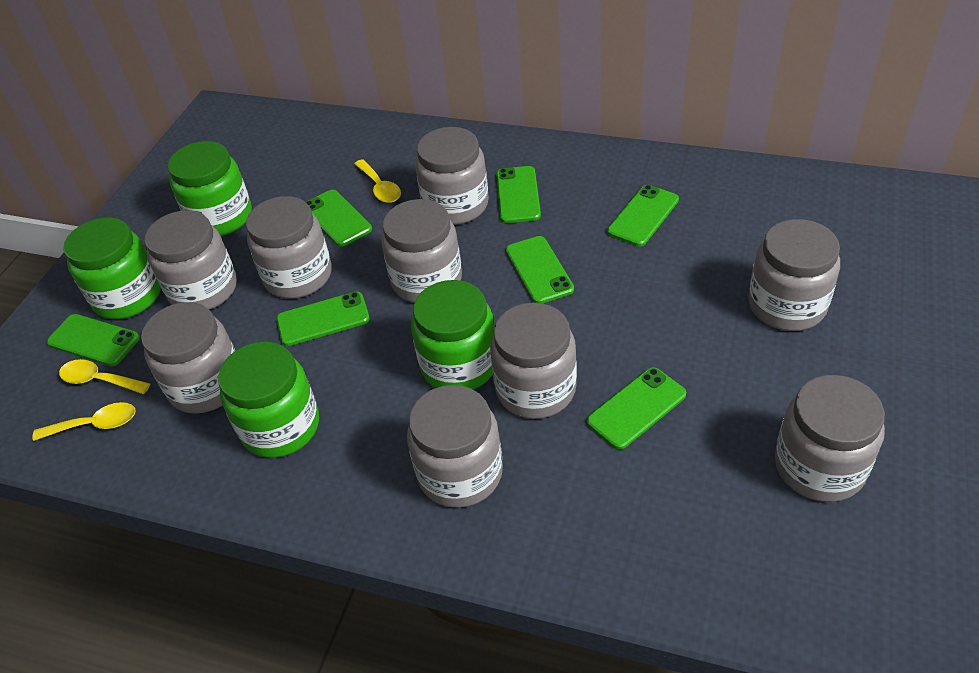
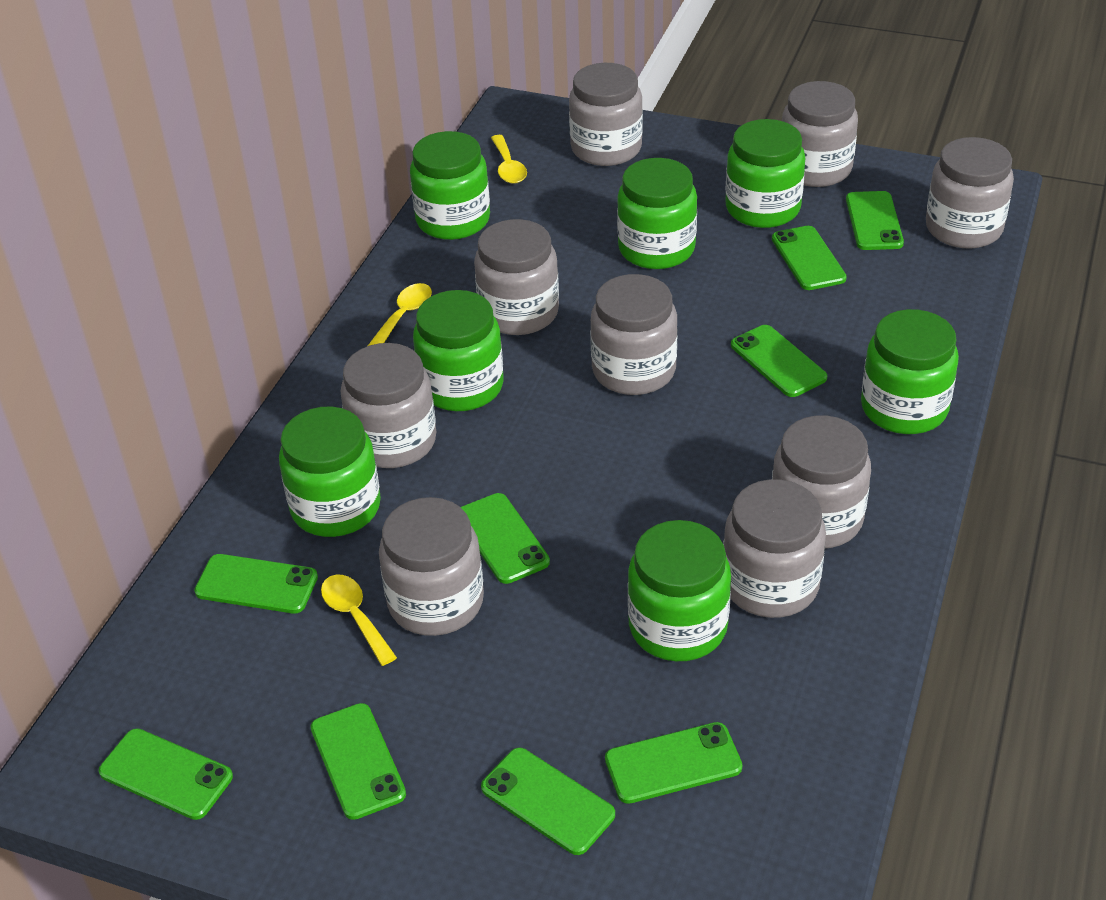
green jar: 4 -> 7
green phone: 7 -> 9

